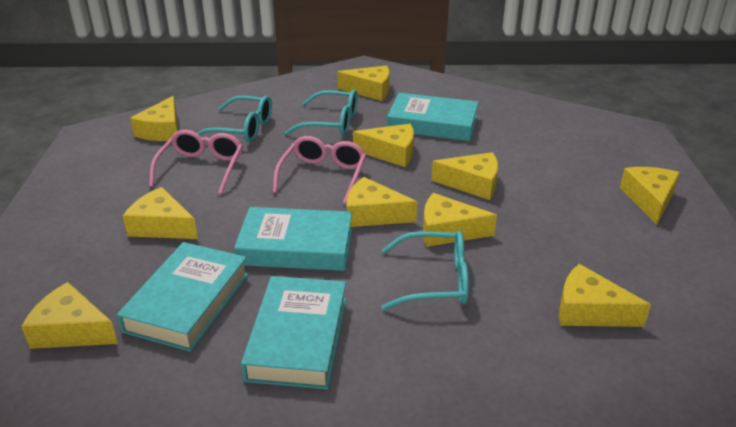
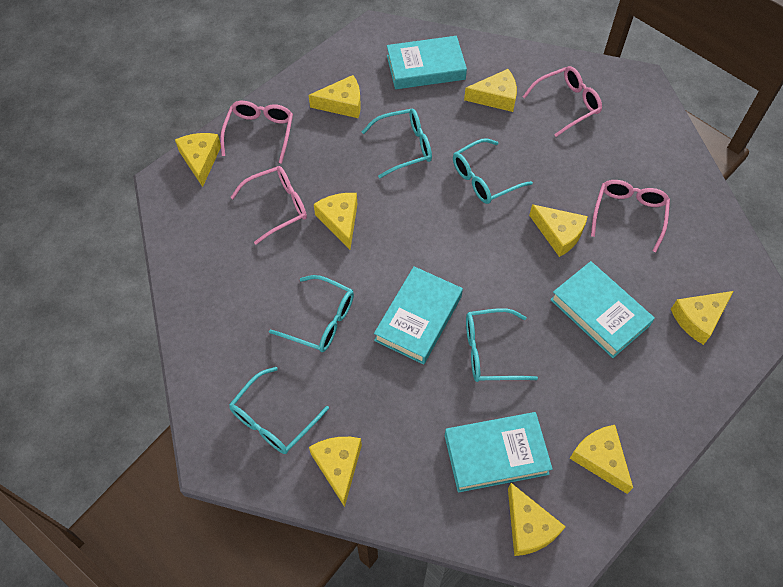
pink glasses: 2 -> 4
turquoise glasses: 3 -> 5
yellow cheese: 10 -> 9

